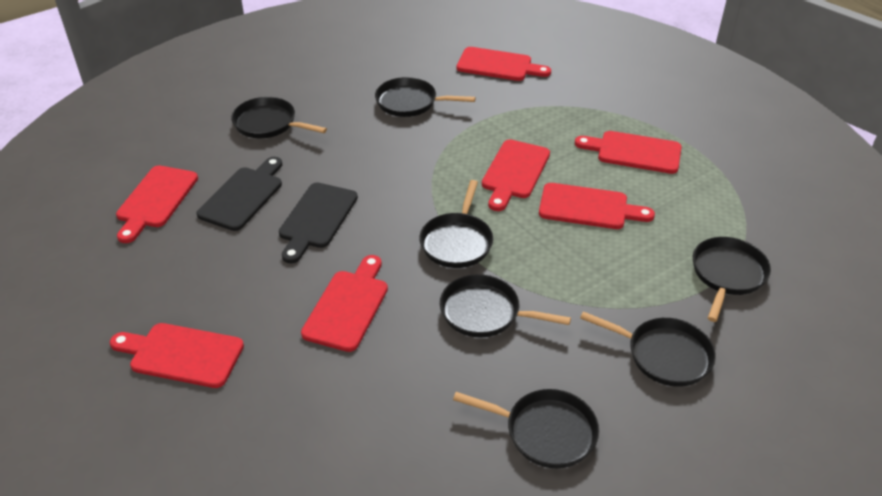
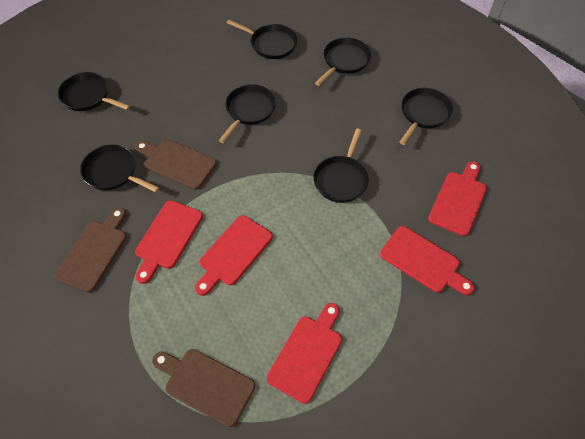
black cutting board: 2 -> 0
brown cutting board: 0 -> 3
red cutting board: 7 -> 5

